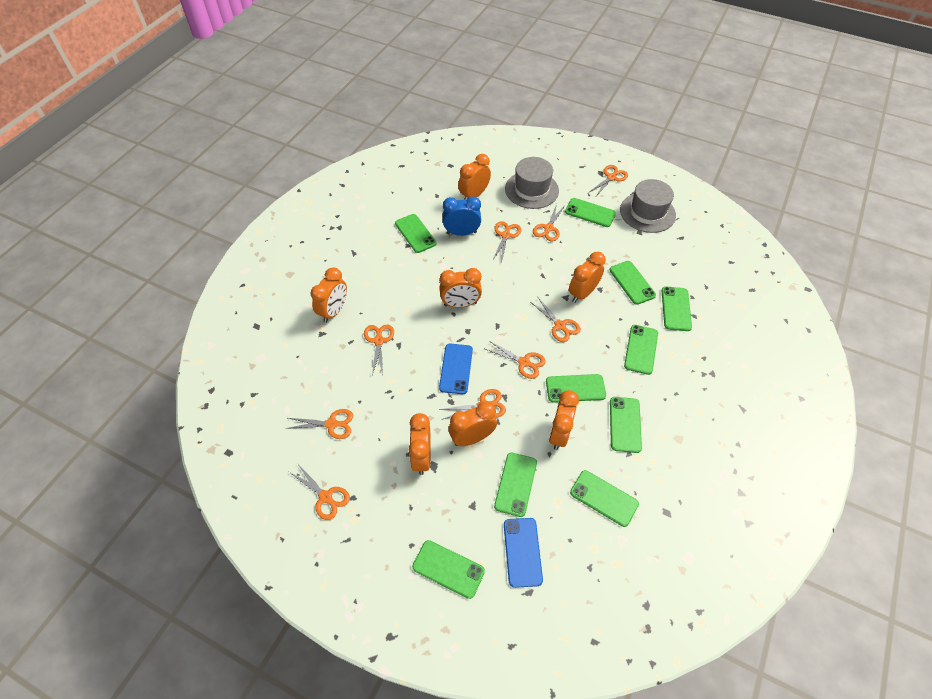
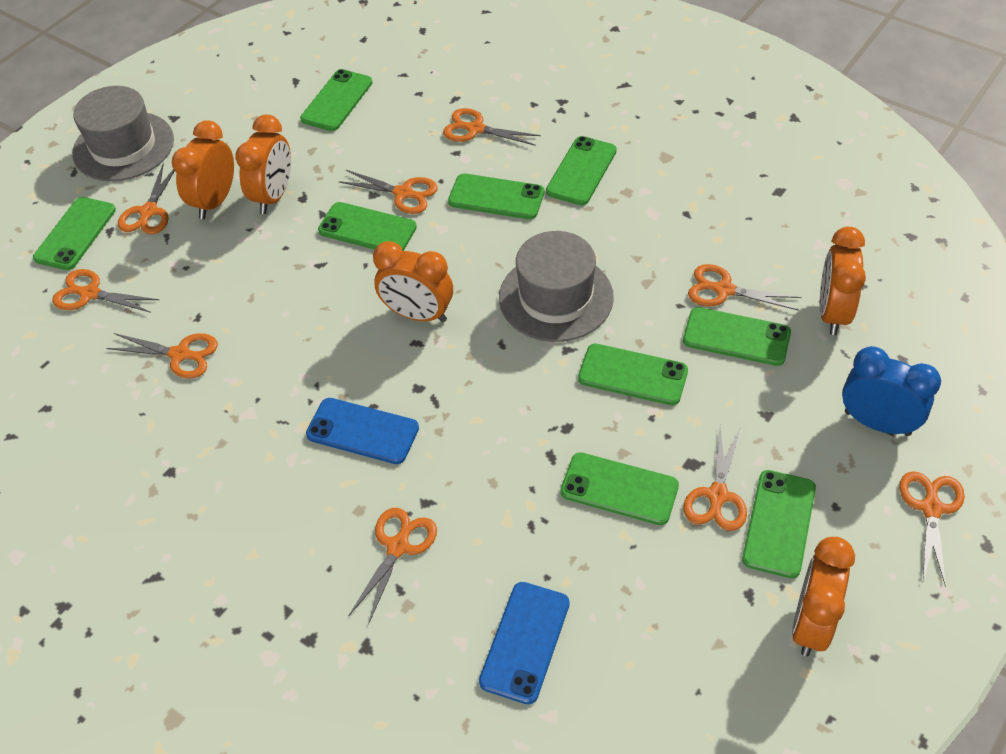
green phone: 10 -> 9
orange clock: 7 -> 5

